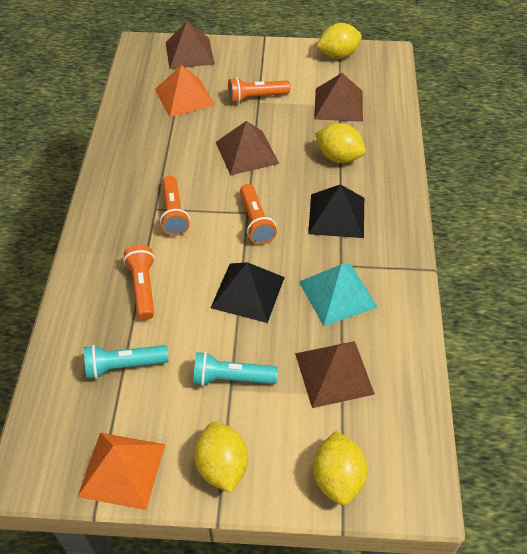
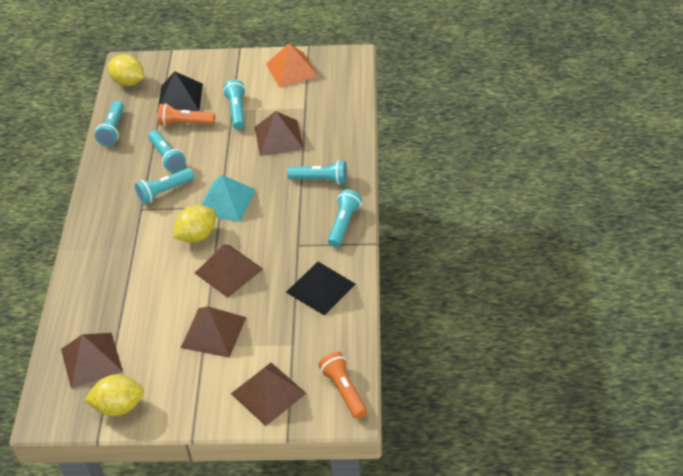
brown pyramid: 4 -> 5
orange flashlight: 4 -> 2
orange pyramid: 2 -> 1
turquoise flashlight: 2 -> 6
yellow lemon: 4 -> 3

